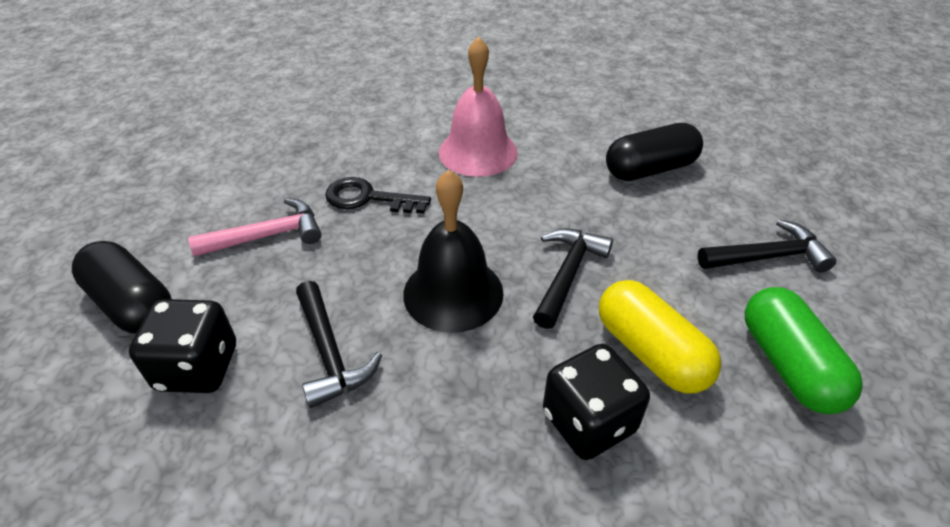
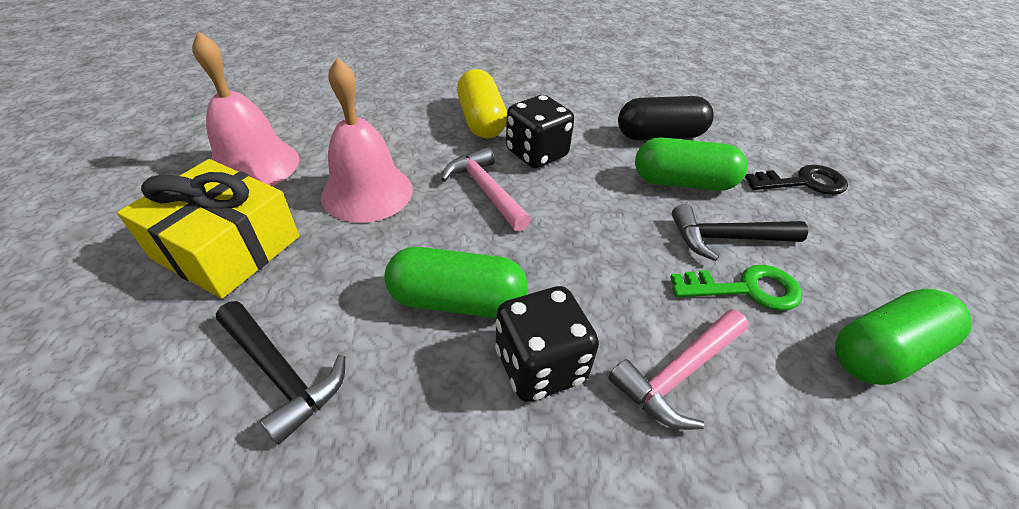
black bell: 1 -> 0
black capsule: 2 -> 1
black hammer: 3 -> 2
green capsule: 1 -> 3
green key: 0 -> 1
pink bell: 1 -> 2
pink hammer: 1 -> 2
yellow gift: 0 -> 1

